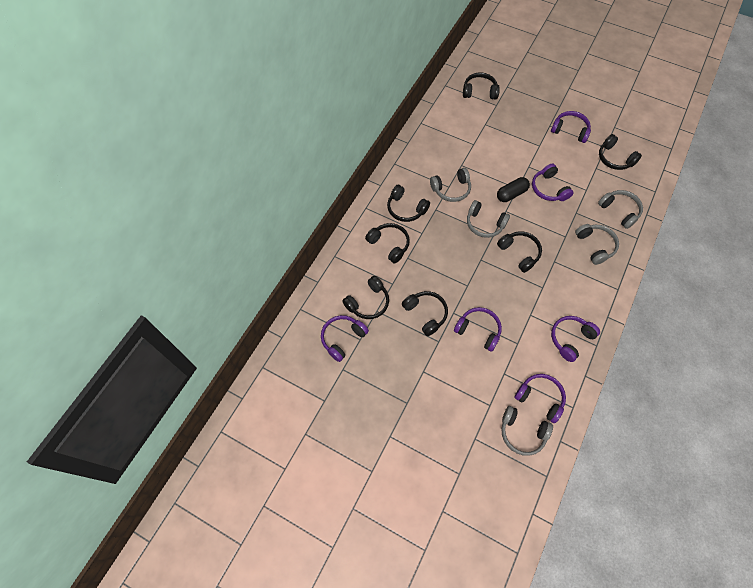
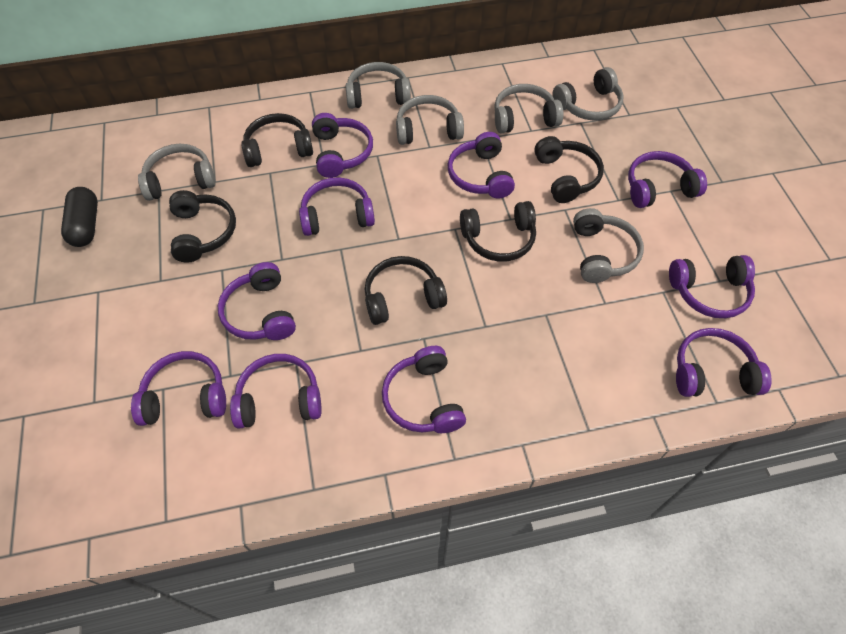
black headphones: 7 -> 5
grey headphones: 5 -> 6
purple headphones: 6 -> 10

